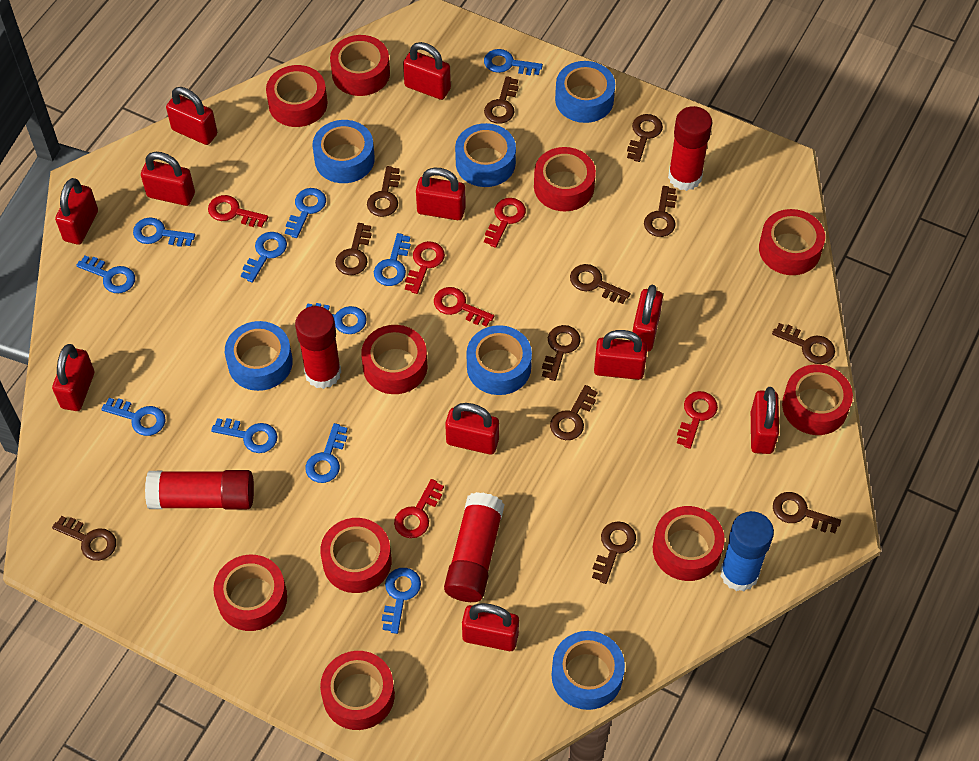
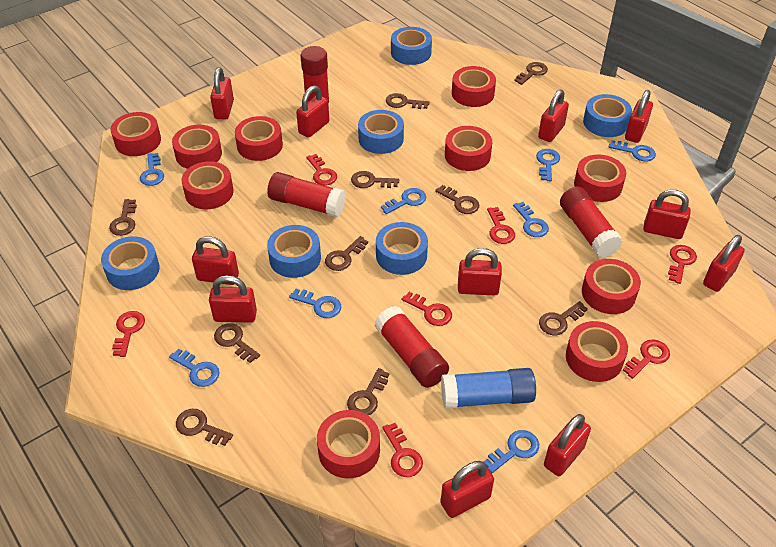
blue key: 11 -> 8
brown key: 12 -> 10
red key: 6 -> 7

